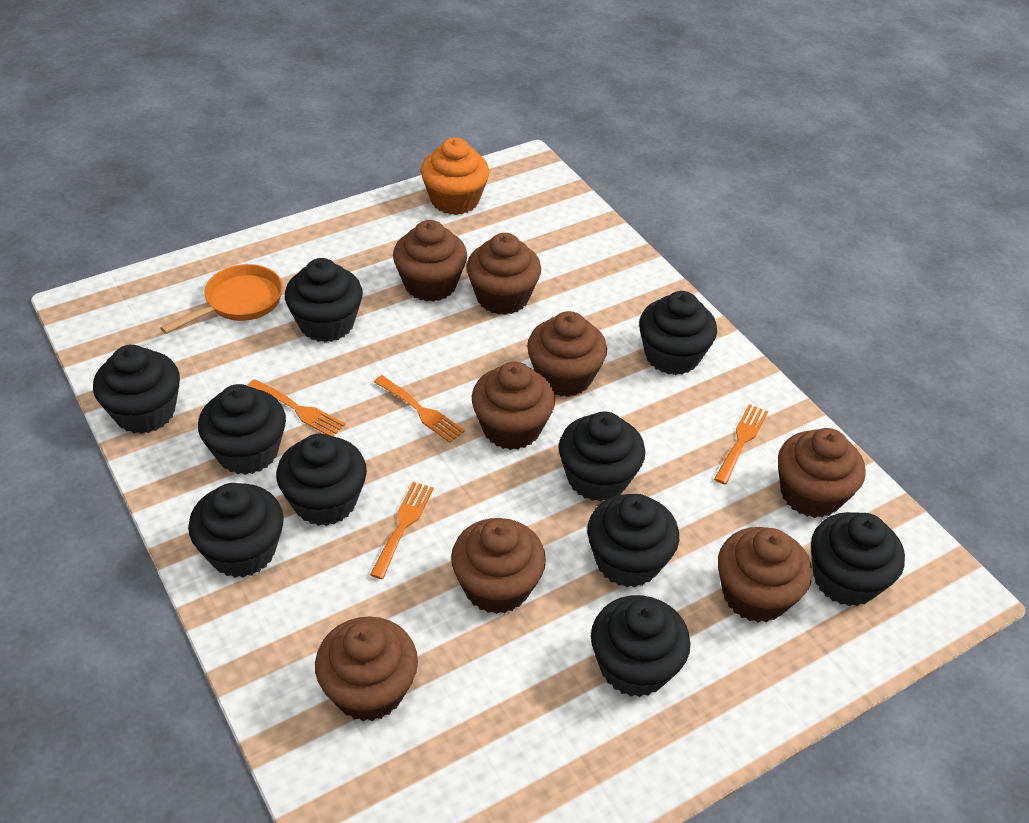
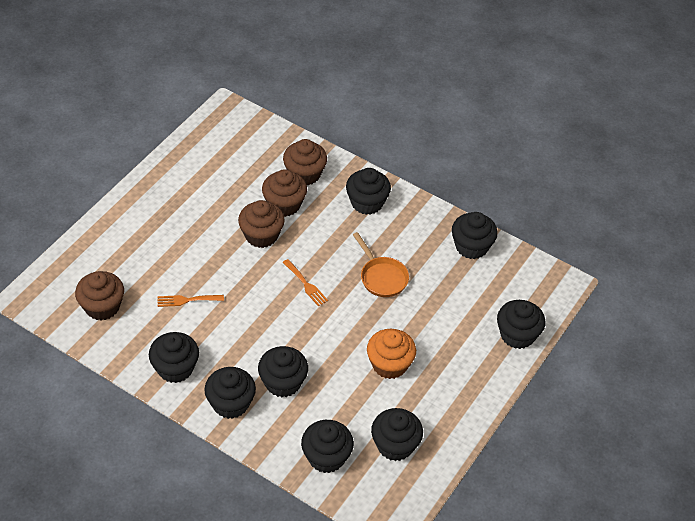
black cupcake: 10 -> 8
brown cupcake: 8 -> 4
orange fork: 4 -> 2

